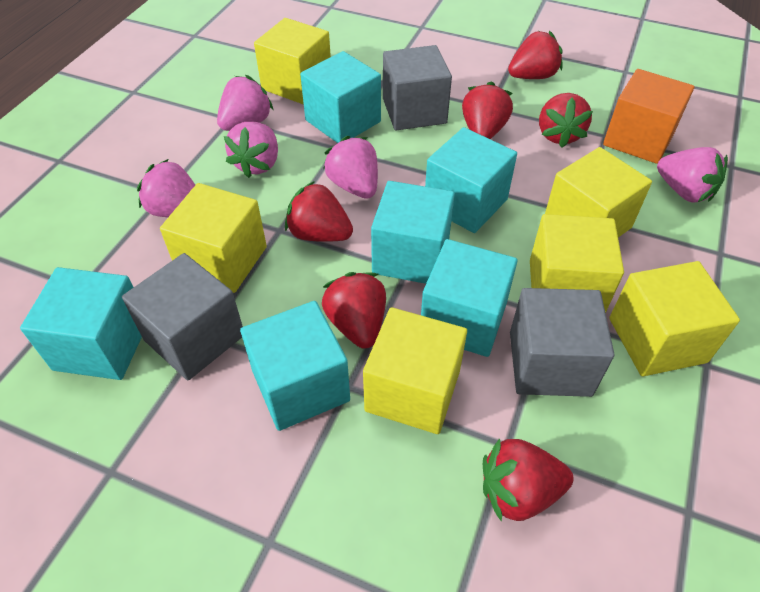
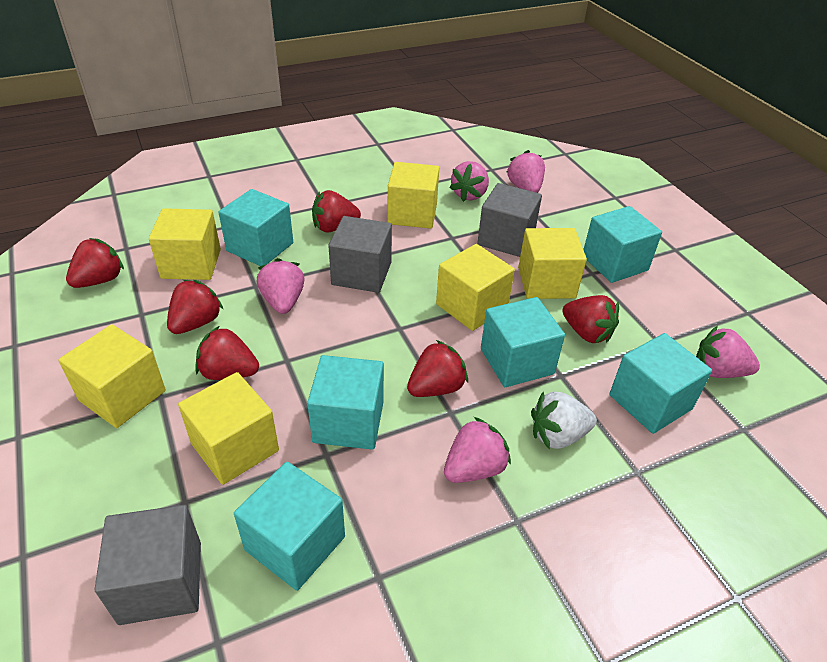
orange cube: 1 -> 0
white strawberry: 0 -> 1

